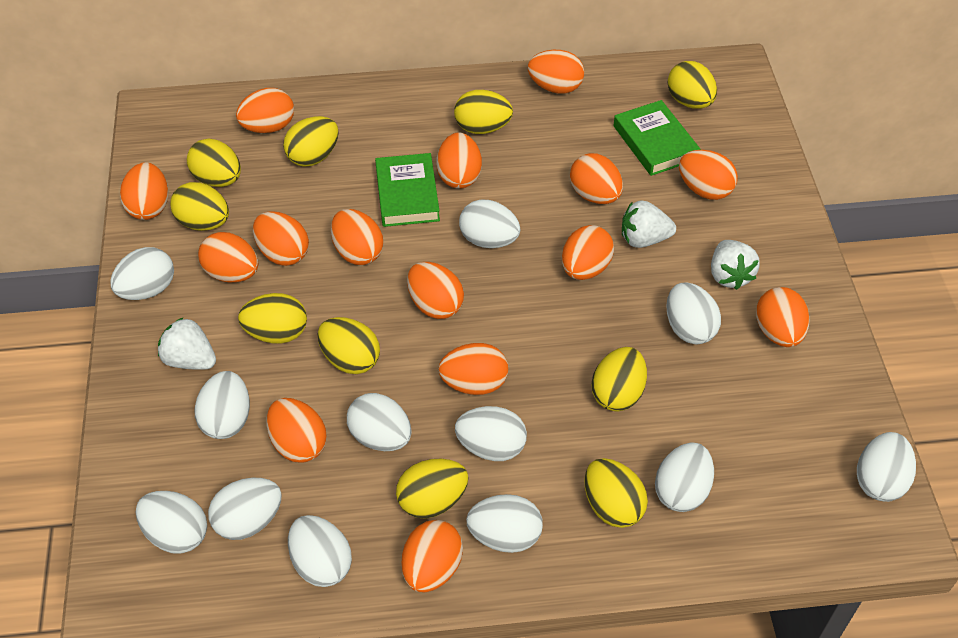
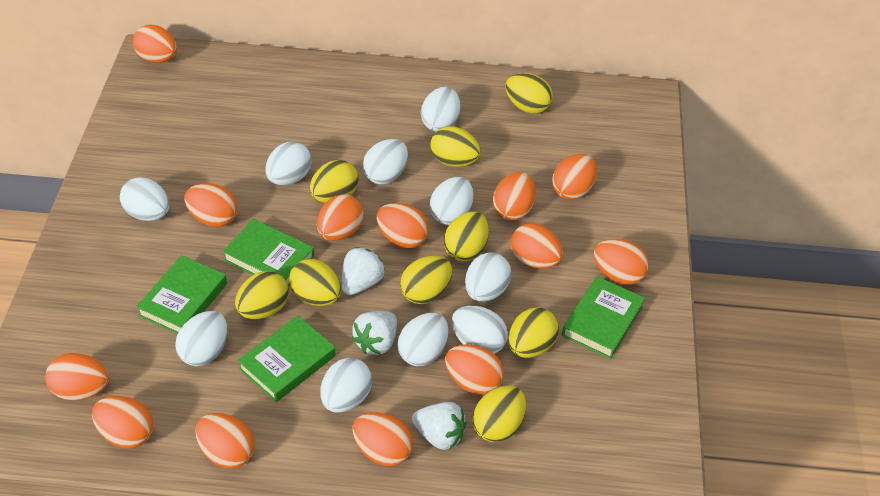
green book: 2 -> 4
orange egg: 15 -> 13
white egg: 12 -> 10
yellow egg: 10 -> 9

